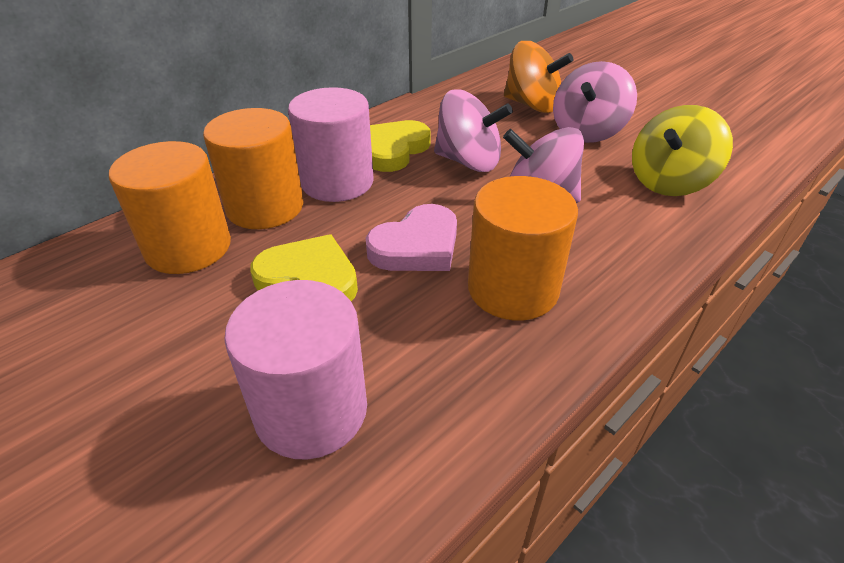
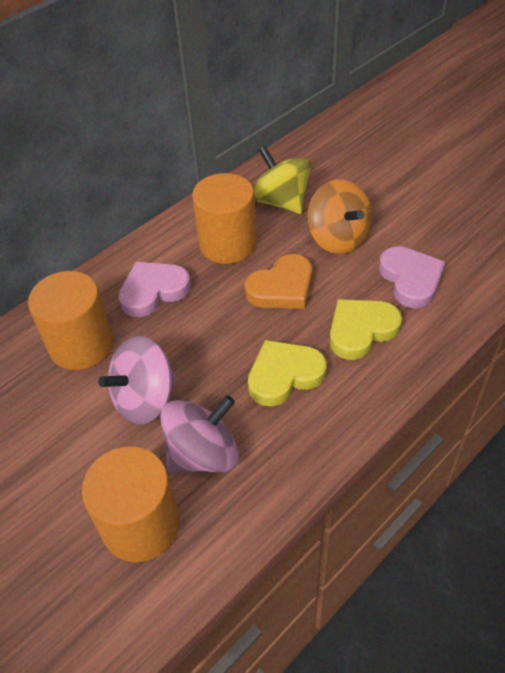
orange heart: 0 -> 1
pink cylinder: 2 -> 0
pink heart: 1 -> 2
pink spinning top: 3 -> 2

